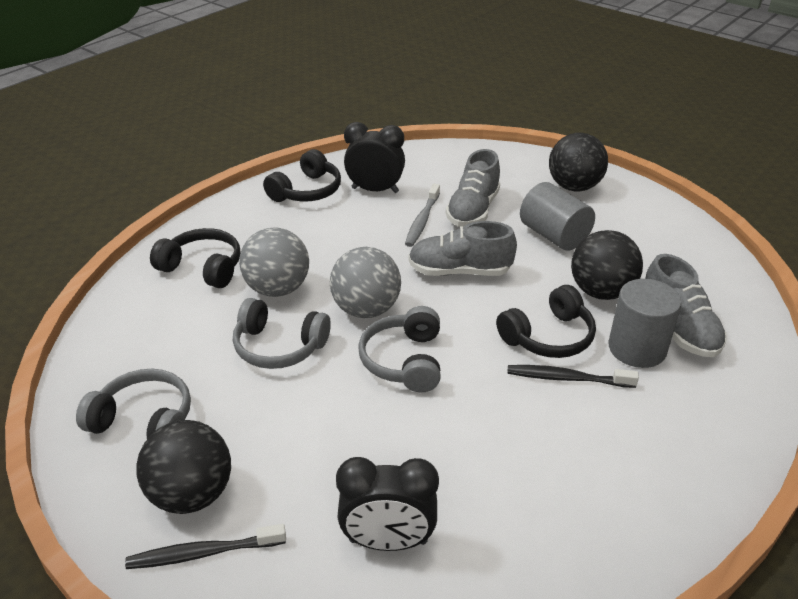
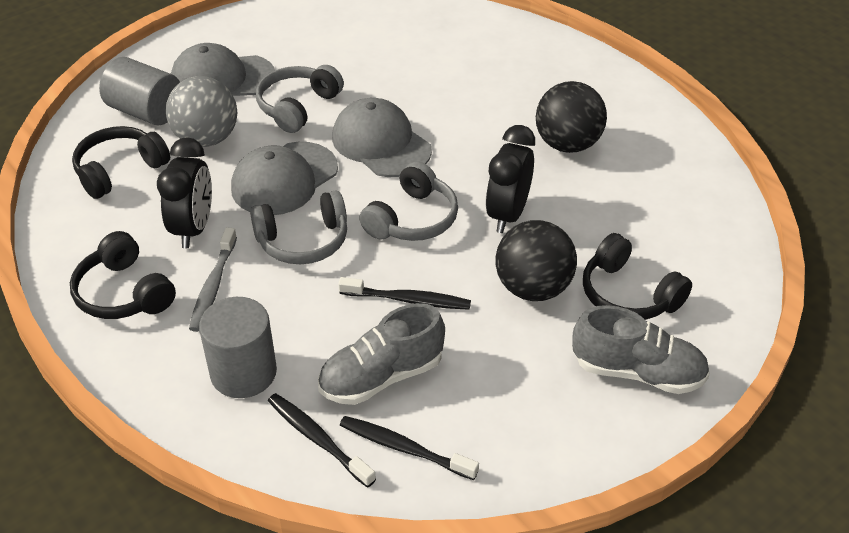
black ball: 3 -> 2
black toothbrush: 2 -> 3
grey ball: 2 -> 1
grey cap: 0 -> 3
grey shoe: 3 -> 2

